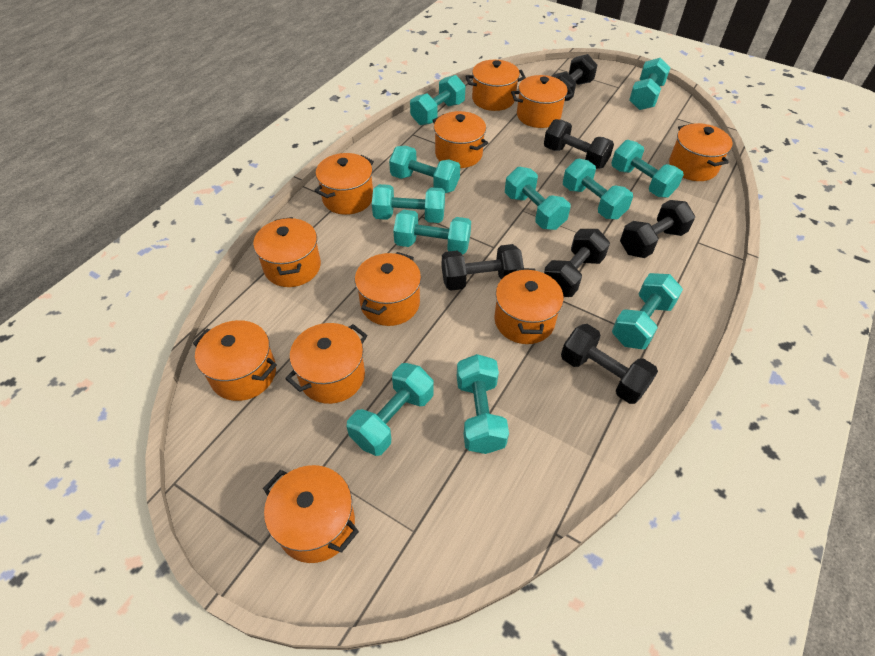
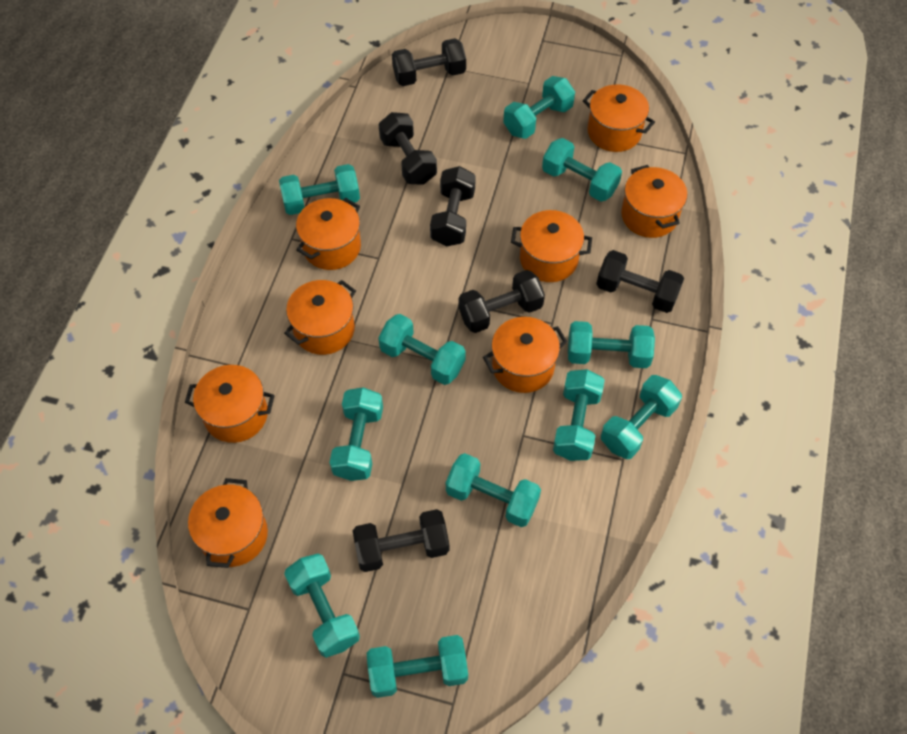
orange pot: 11 -> 8

